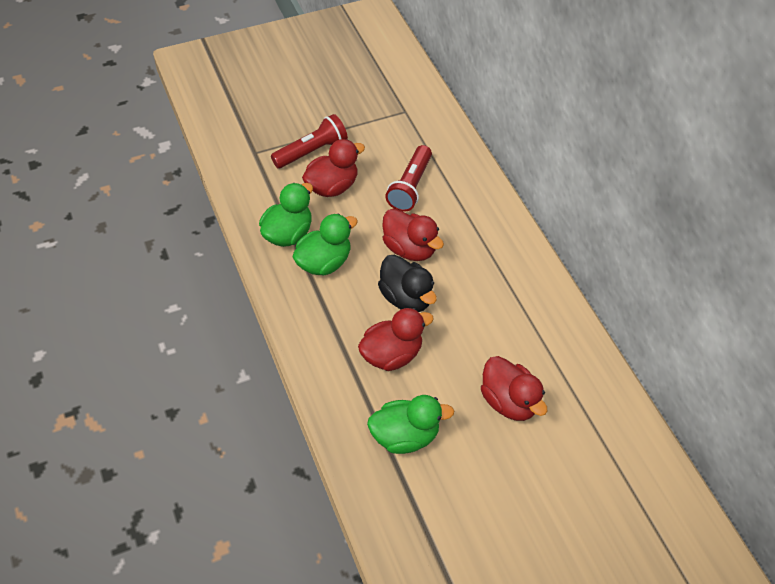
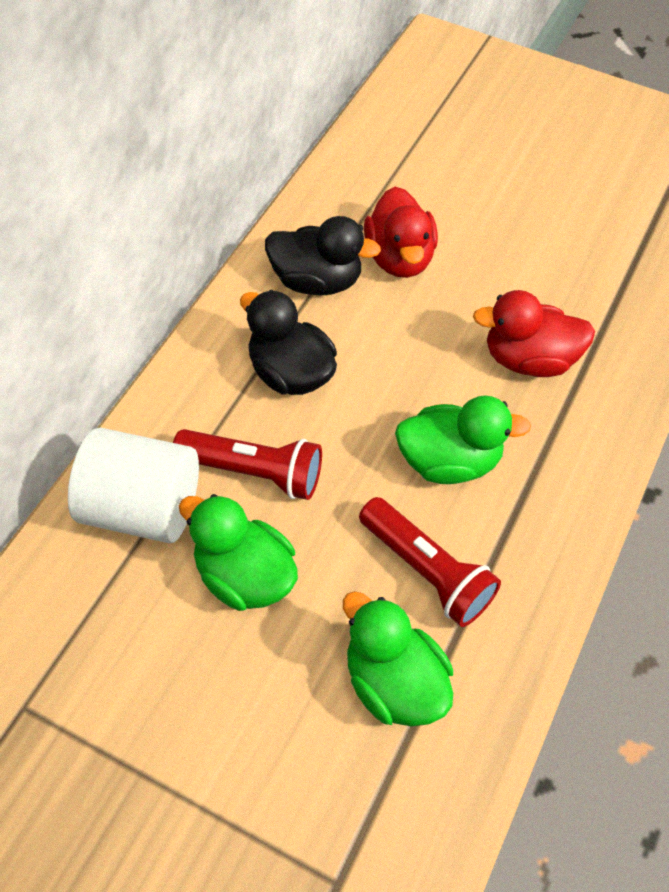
black duck: 1 -> 2
red duck: 4 -> 2
white cylinder: 0 -> 1

